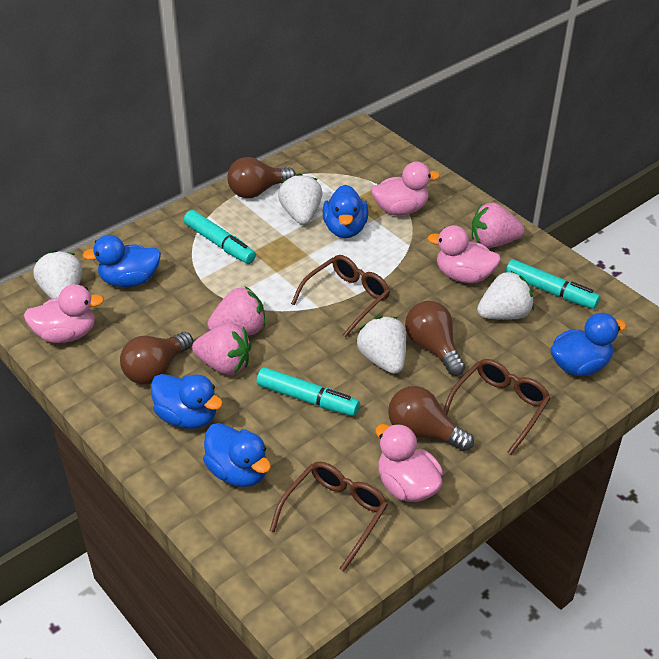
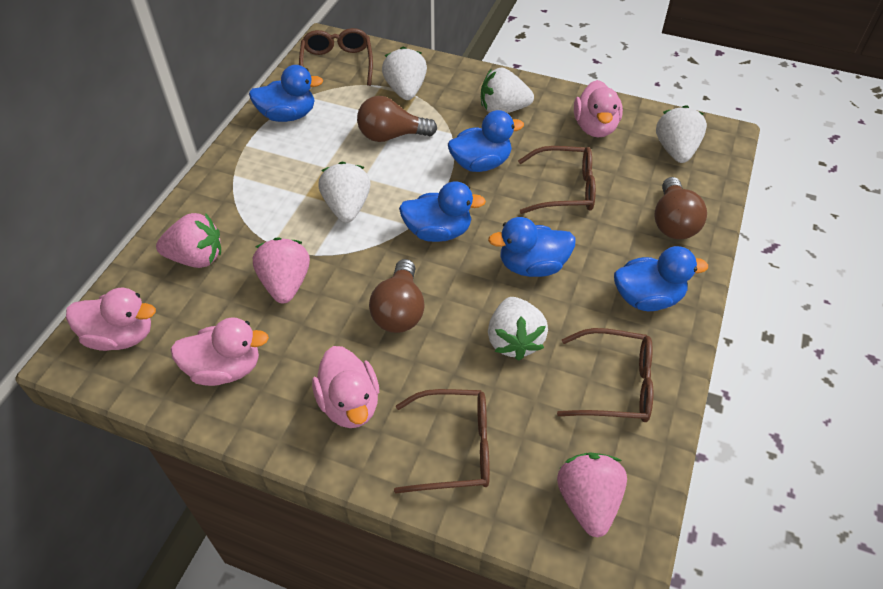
brown glasses: 3 -> 4
brown light bulb: 4 -> 3
turquoise marker: 3 -> 0
white strawberry: 4 -> 5

